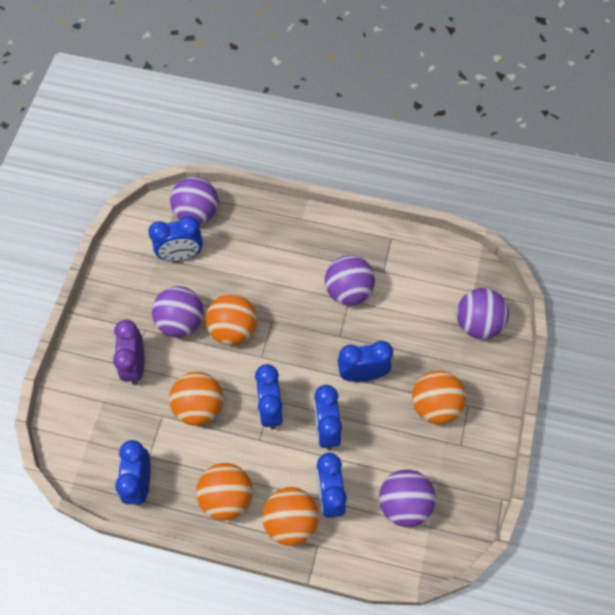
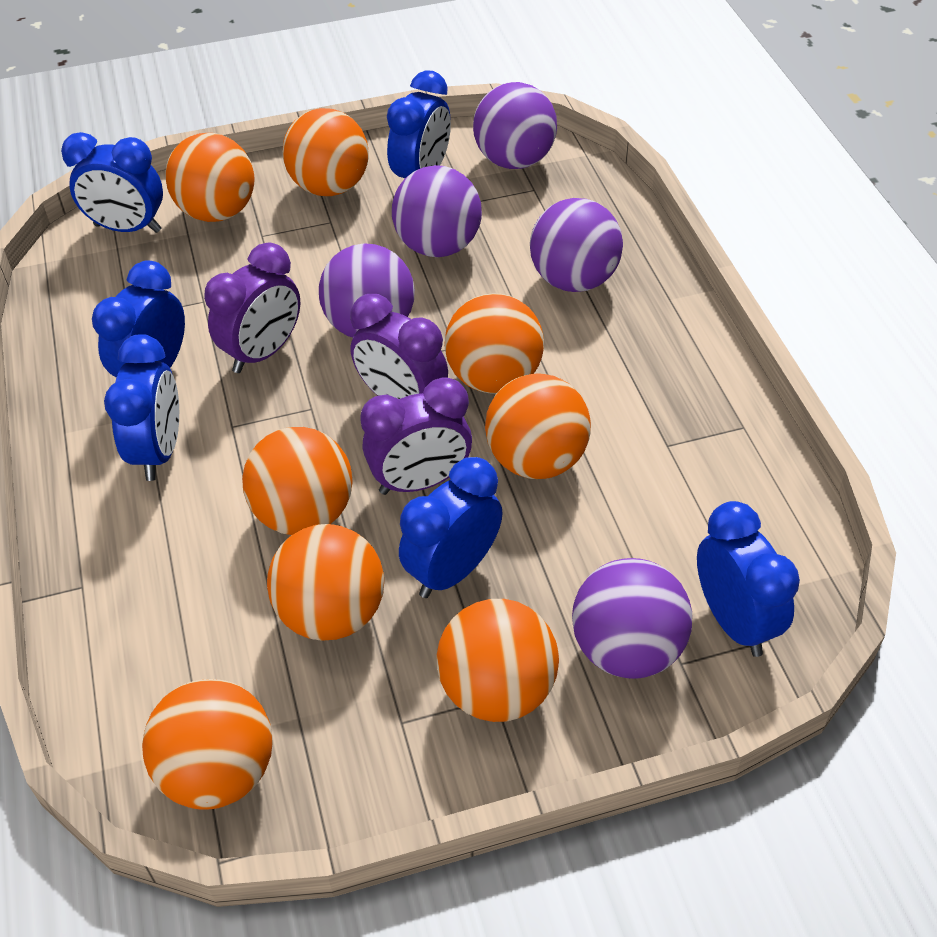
orange ball: 5 -> 8
purple clock: 1 -> 3

